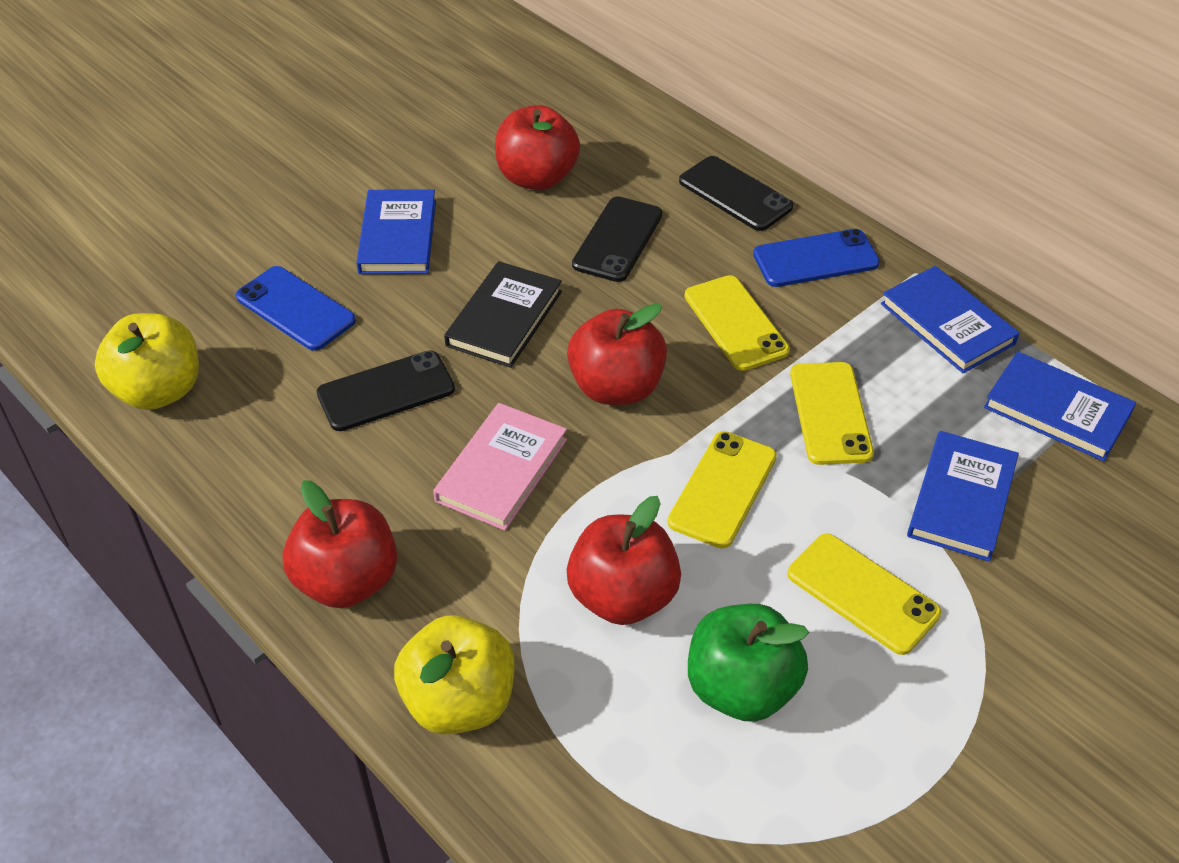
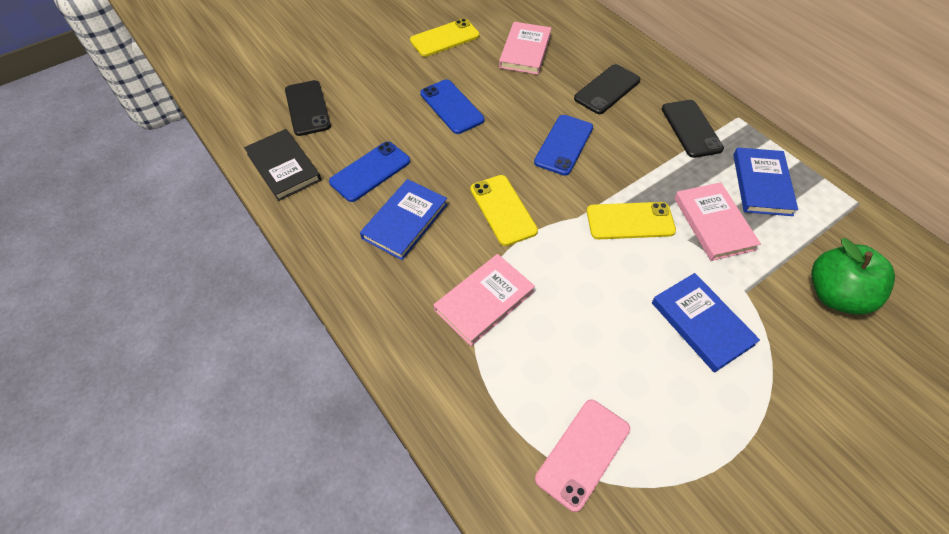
blue book: 4 -> 3
blue phone: 2 -> 3
pink book: 1 -> 3
pink phone: 0 -> 1
red apple: 4 -> 0
yellow apple: 2 -> 0
yellow phone: 4 -> 3

